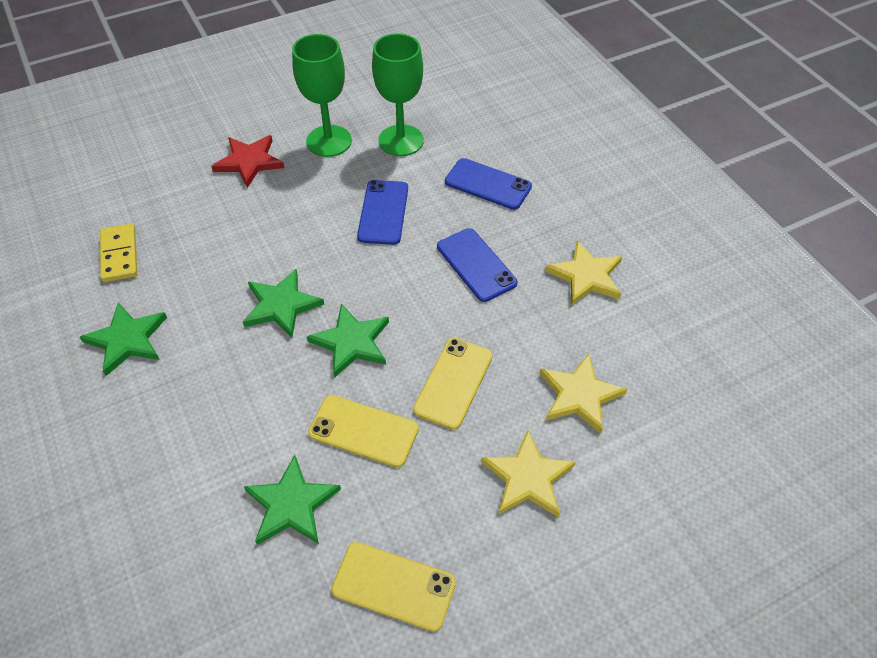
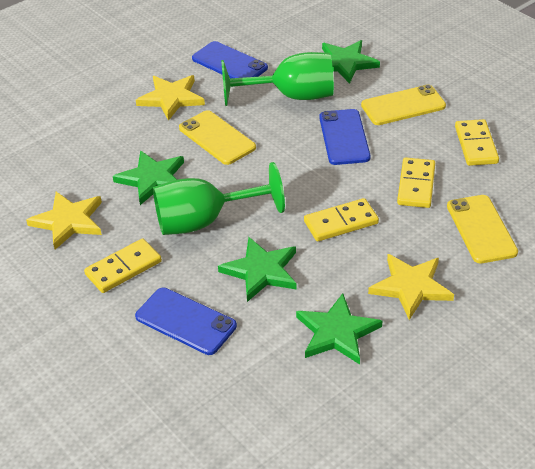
red star: 1 -> 0
yellow domino: 1 -> 4

